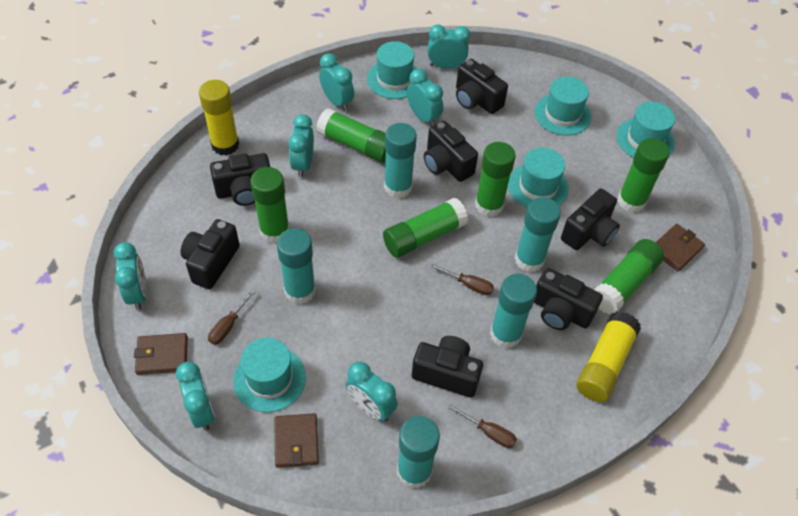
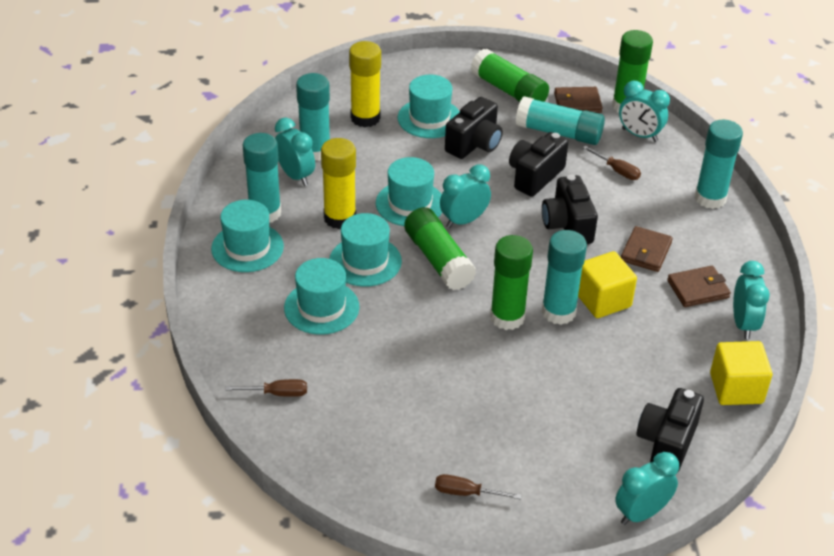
black camera: 7 -> 4
green glue stick: 6 -> 4
turquoise clock: 7 -> 5
yellow cube: 0 -> 2

